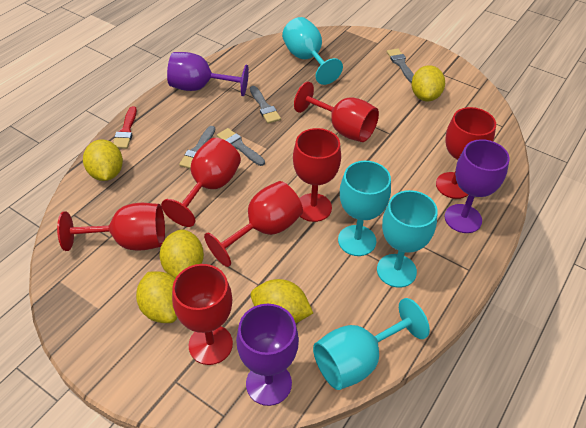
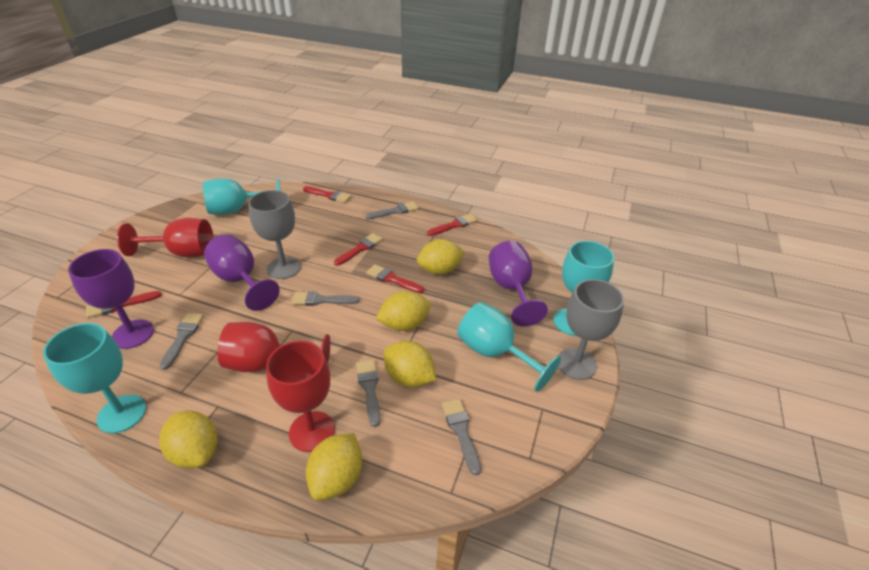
grey brush: 4 -> 5
grey goblet: 0 -> 2
red brush: 1 -> 5
red goblet: 7 -> 3

